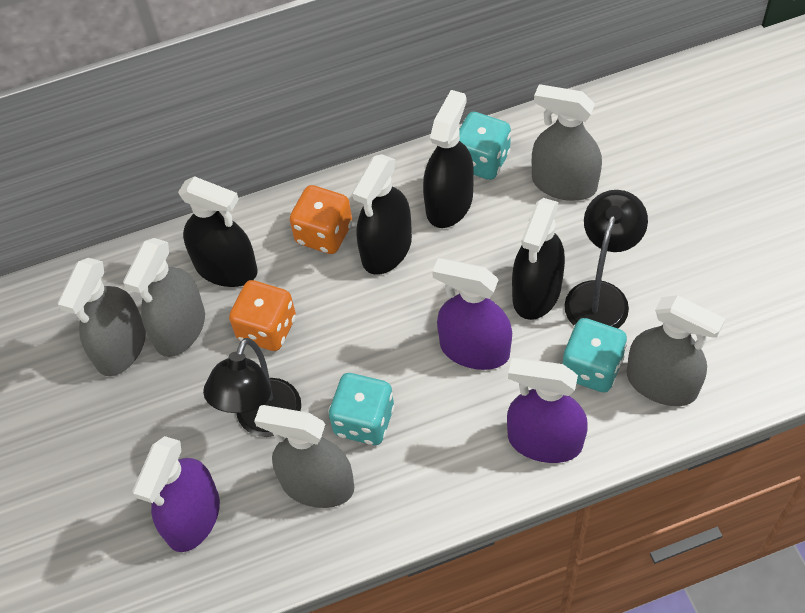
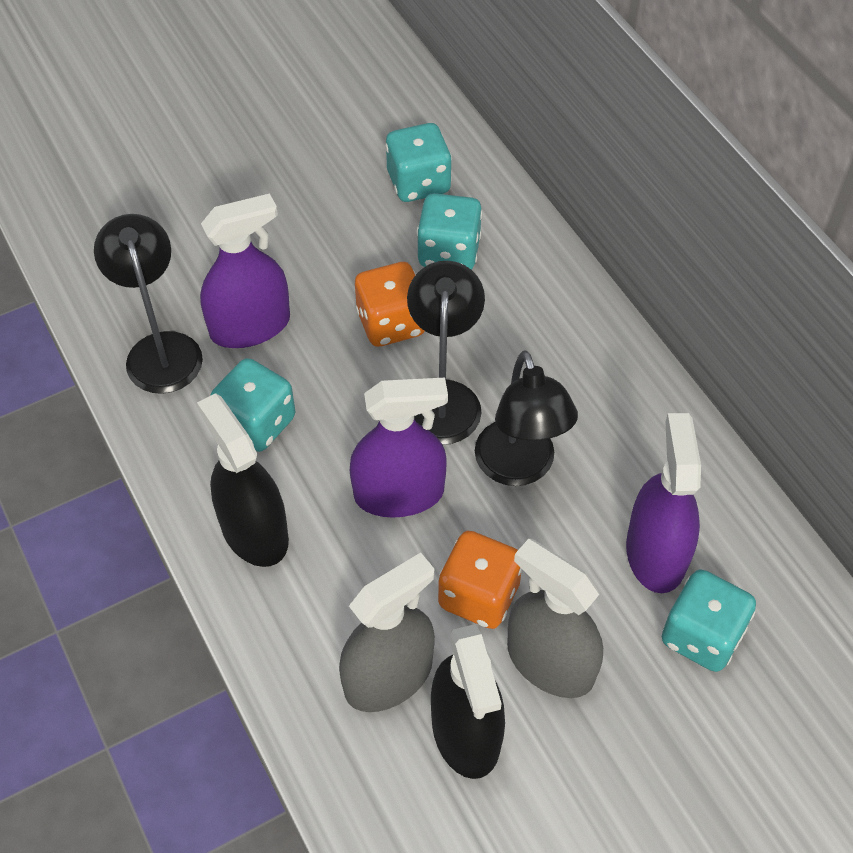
black lamp: 2 -> 3
black spray bottle: 4 -> 2
grey spray bottle: 5 -> 2
turquoise dice: 3 -> 4

